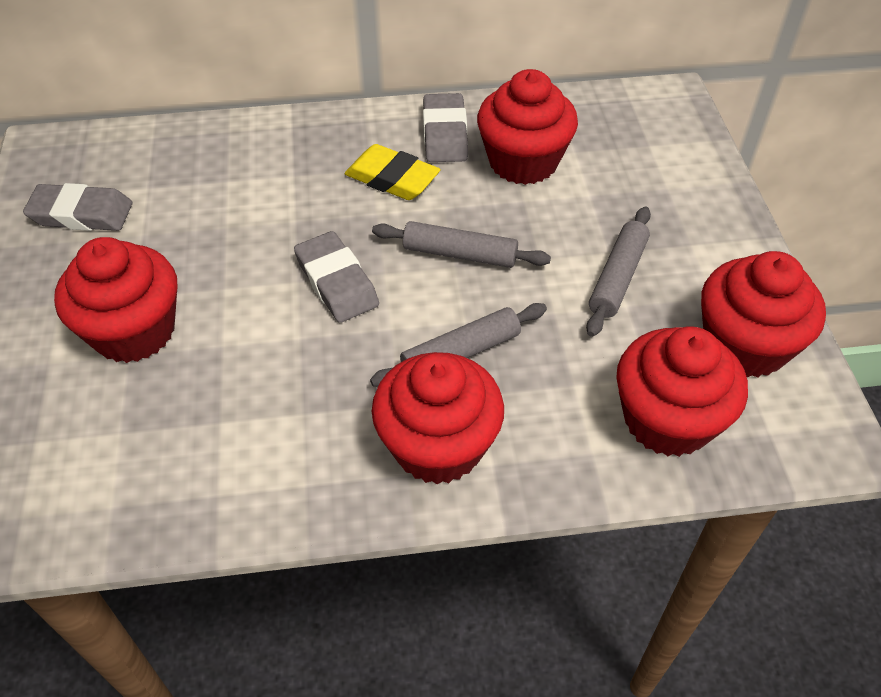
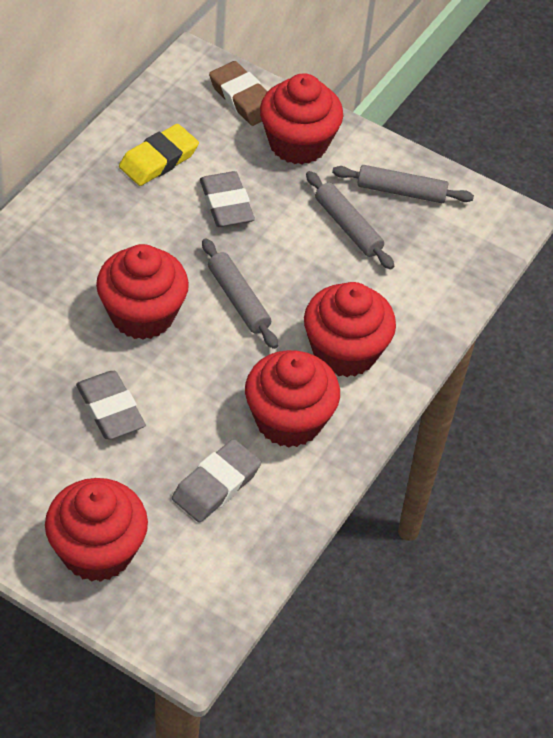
brown eraser: 0 -> 1

